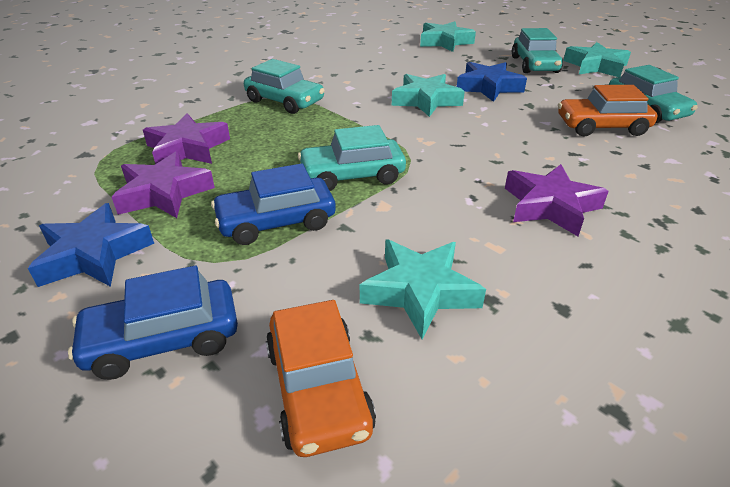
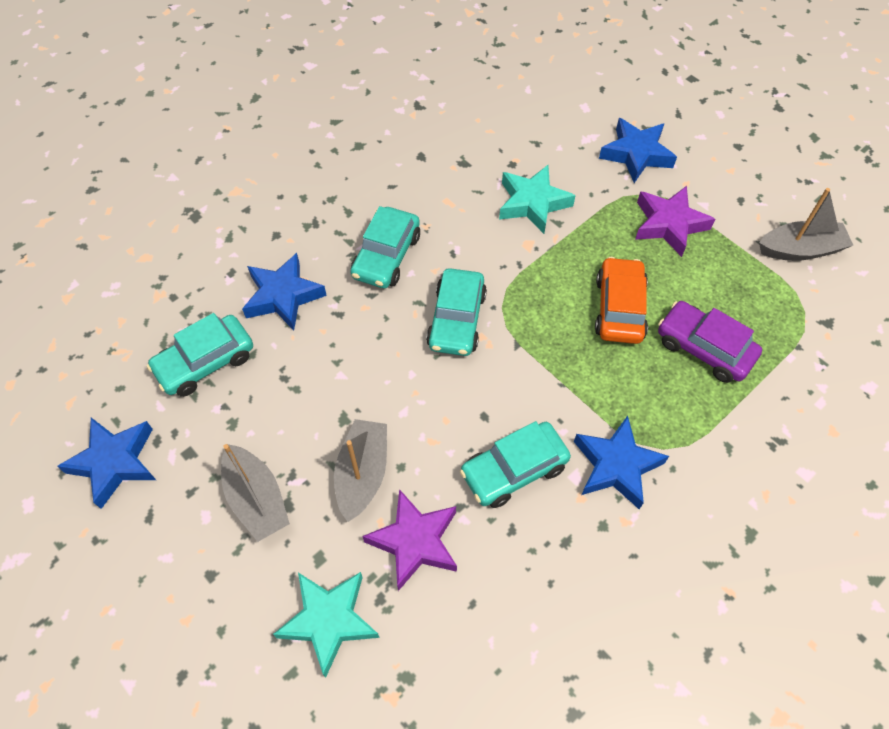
blue car: 2 -> 0
blue star: 2 -> 4
grey boat: 0 -> 3
orange car: 2 -> 1
purple car: 0 -> 1
purple star: 3 -> 2
turquoise star: 4 -> 2

